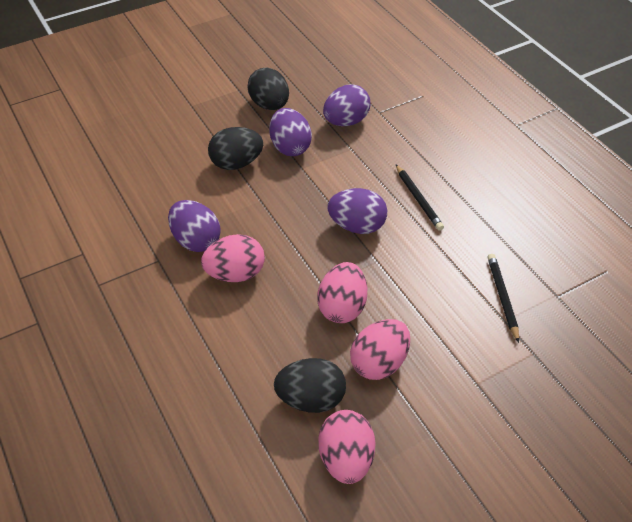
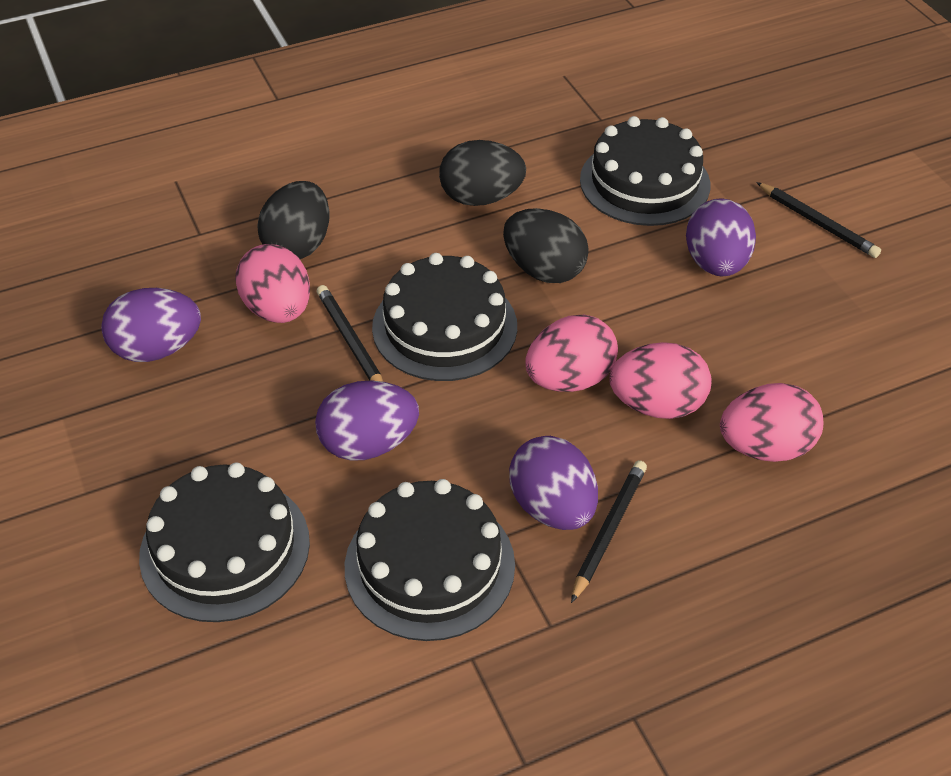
black cake: 0 -> 4
black pencil: 2 -> 3

